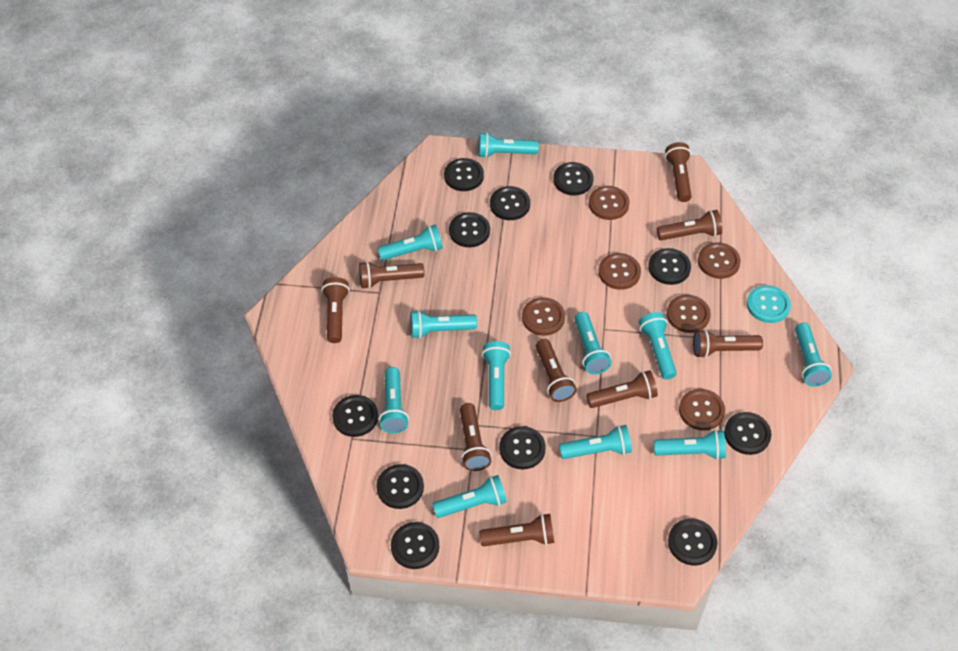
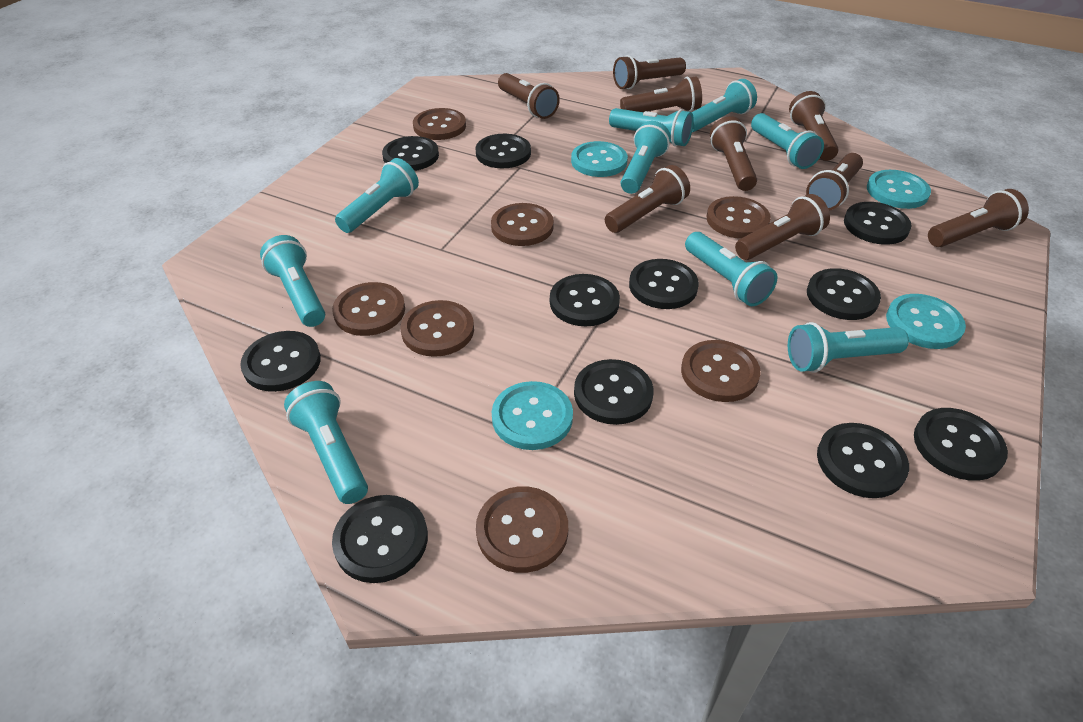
brown button: 6 -> 7
turquoise button: 1 -> 4
turquoise flashlight: 11 -> 9

